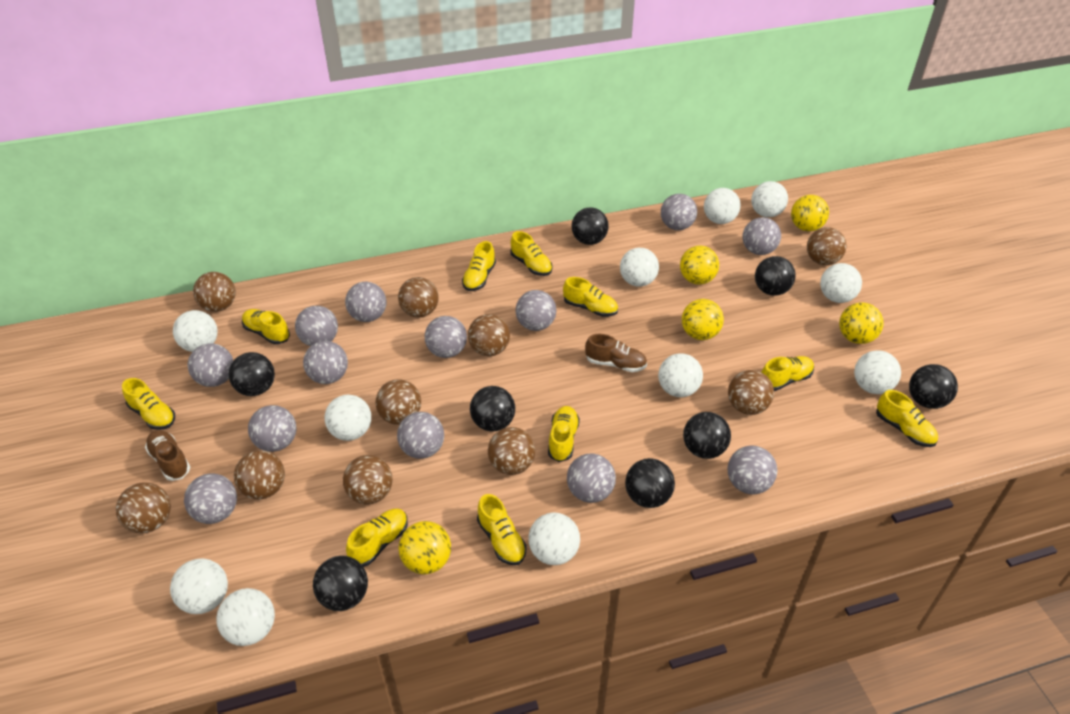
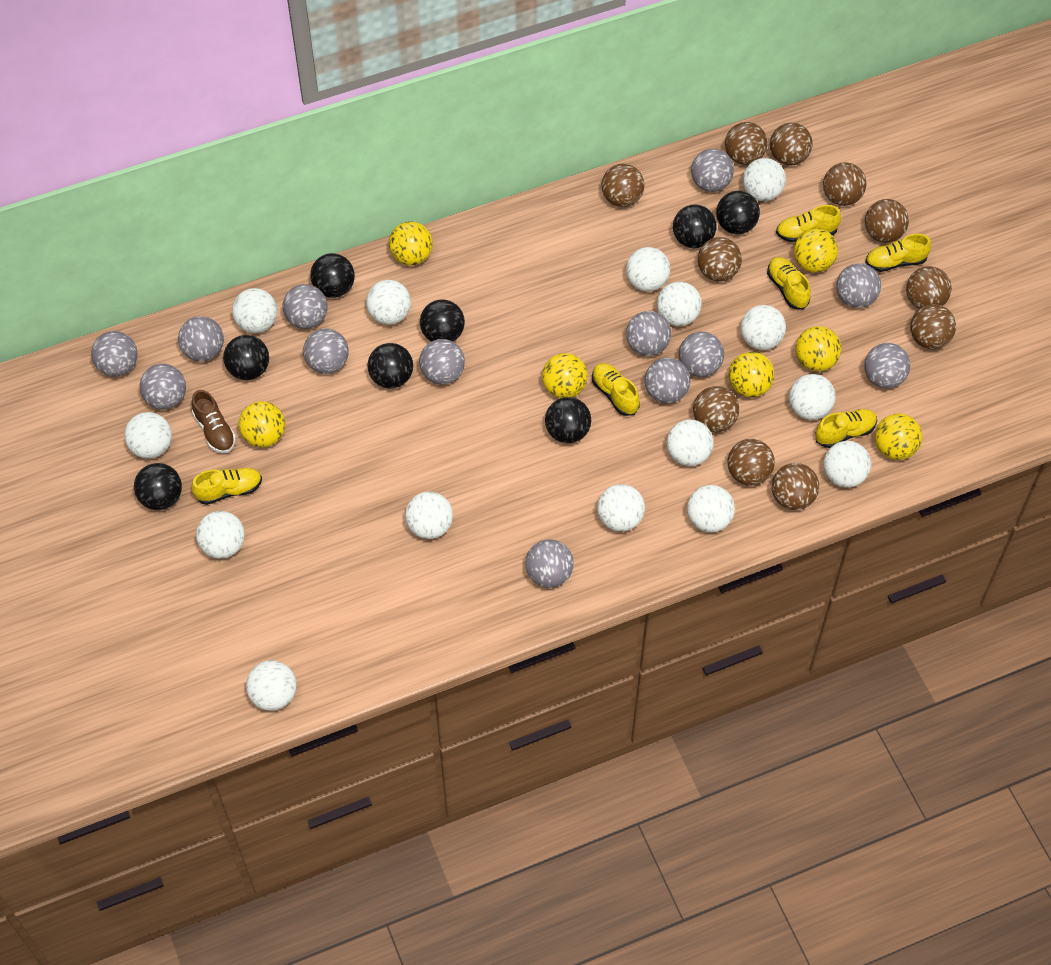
brown ball: 10 -> 11
brown shoe: 2 -> 1
white ball: 11 -> 15
yellow ball: 5 -> 7
yellow shoe: 10 -> 6

